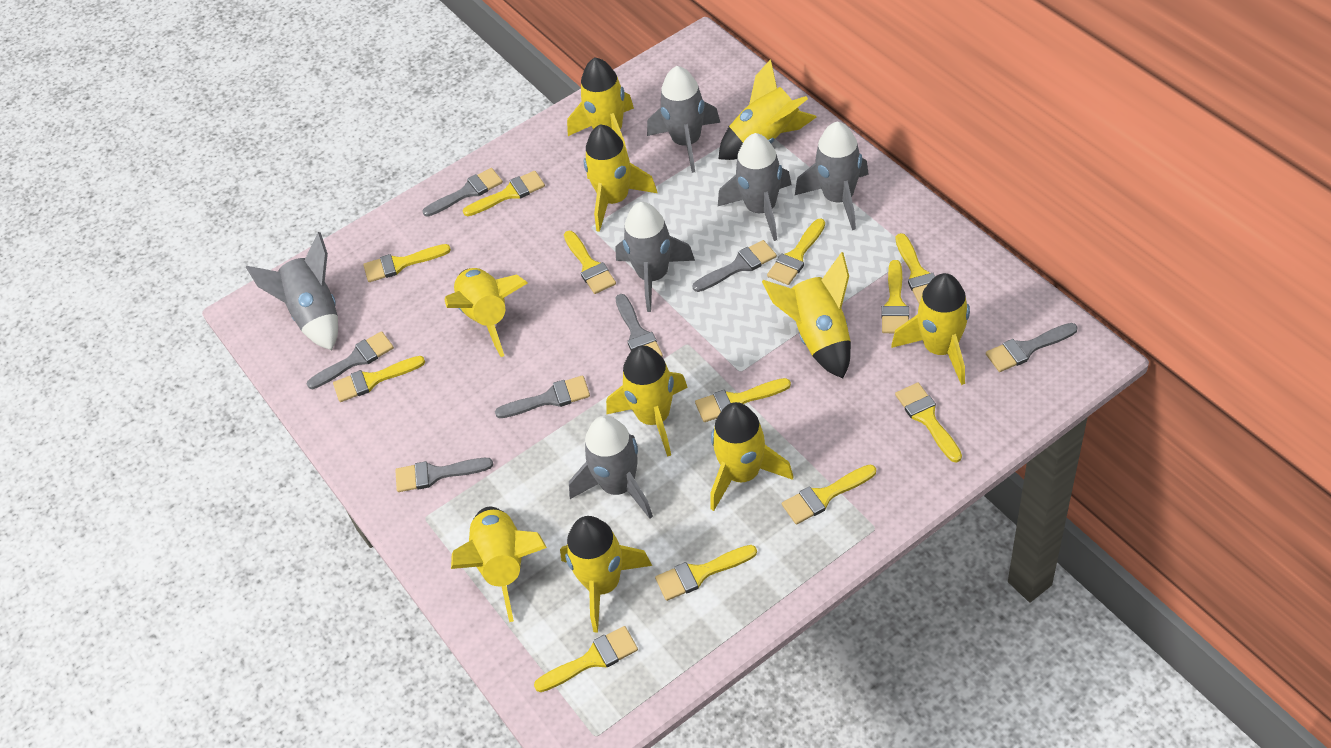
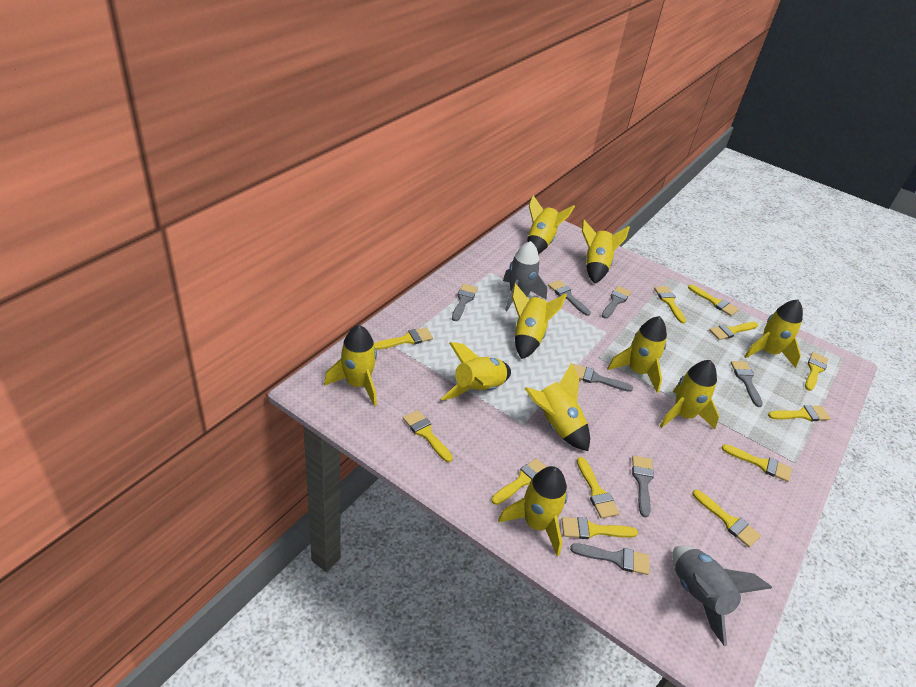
grey rocket: 6 -> 2

